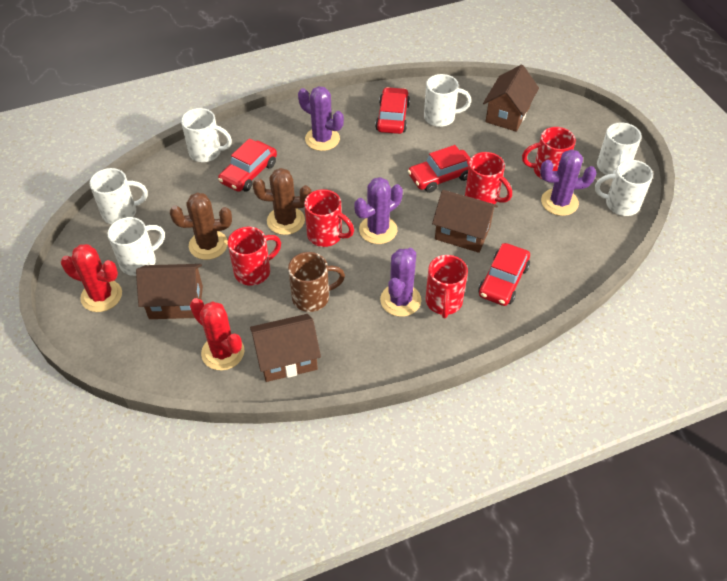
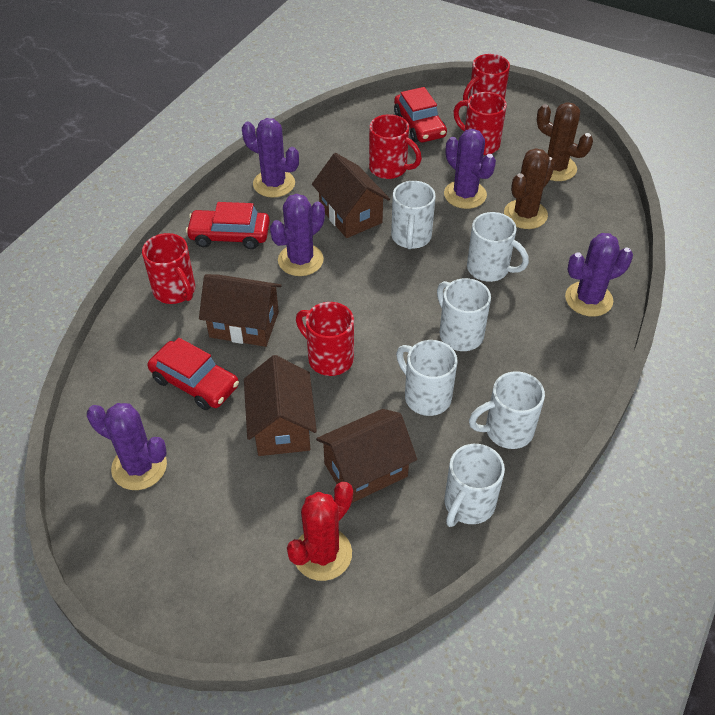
brown mug: 1 -> 0
purple cactus: 4 -> 5
red cactus: 2 -> 1
red car: 4 -> 3

